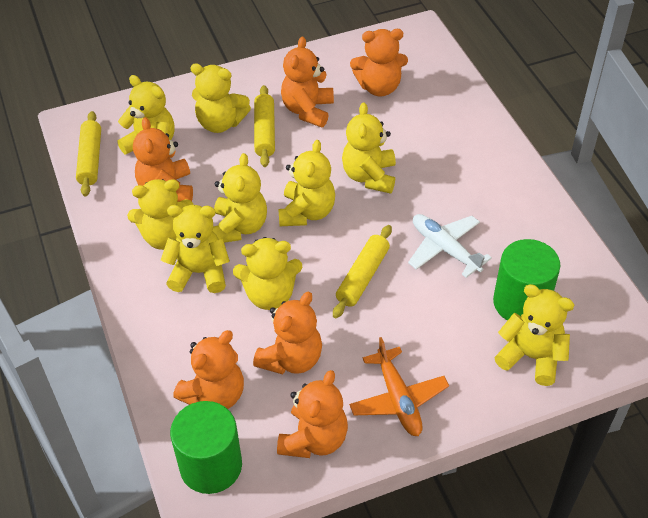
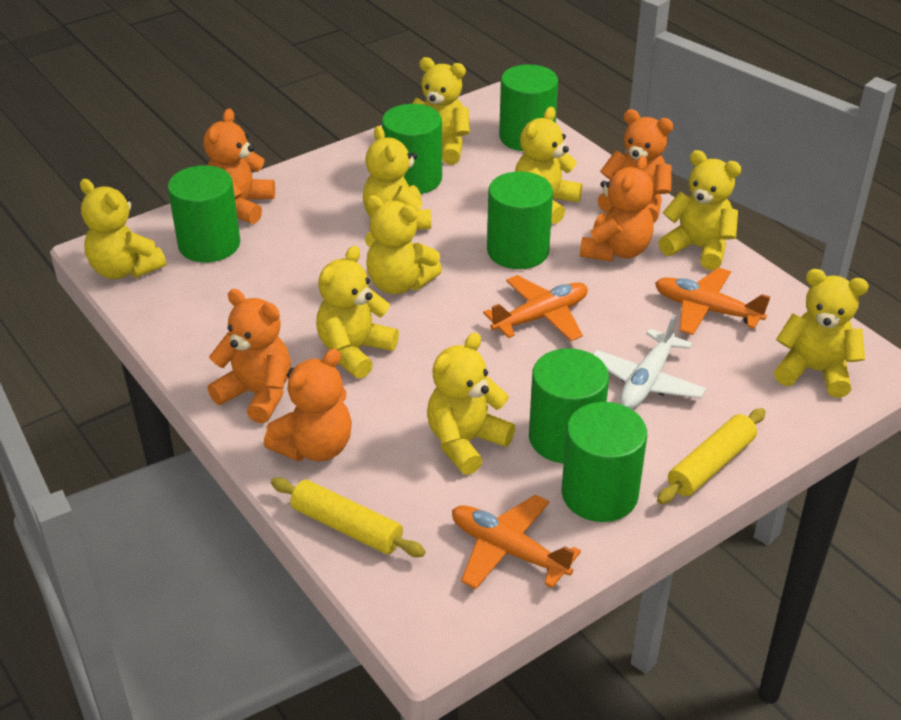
green cylinder: 2 -> 6
orange plane: 1 -> 3
orange teddy bear: 6 -> 5
yellow rolling pin: 3 -> 2

